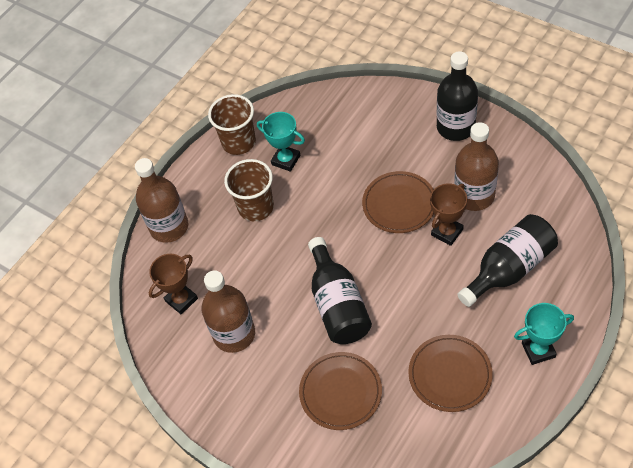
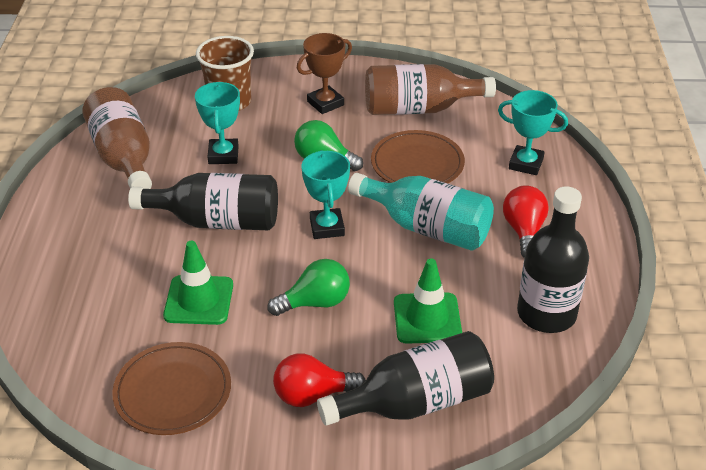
brown bottle: 3 -> 2
brown cup: 2 -> 1
brown plate: 3 -> 2
brown trophy: 2 -> 1
green light bulb: 0 -> 2
green traffic cone: 0 -> 2
red light bulb: 0 -> 2
turquoise bottle: 0 -> 1
turquoise trophy: 2 -> 3

